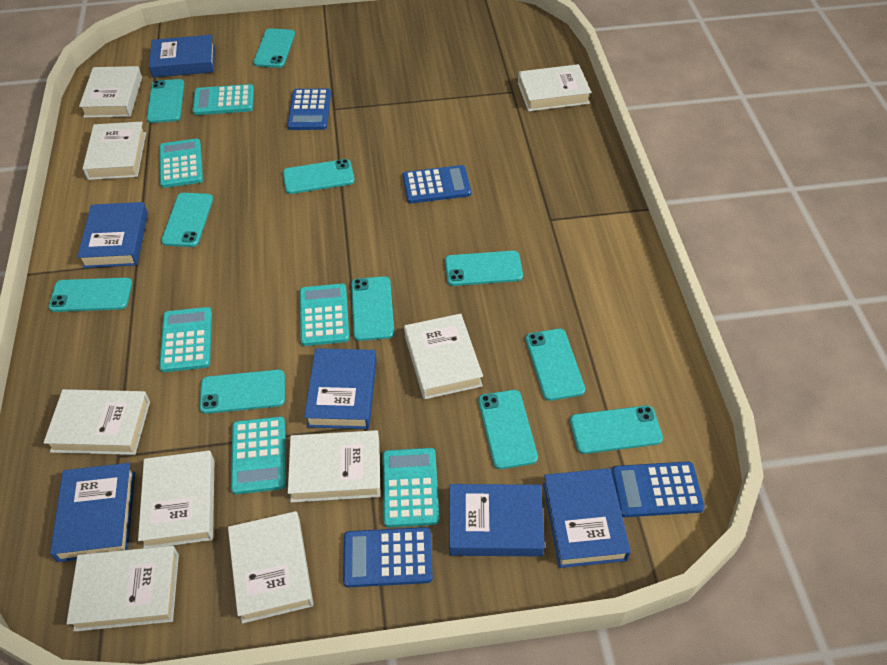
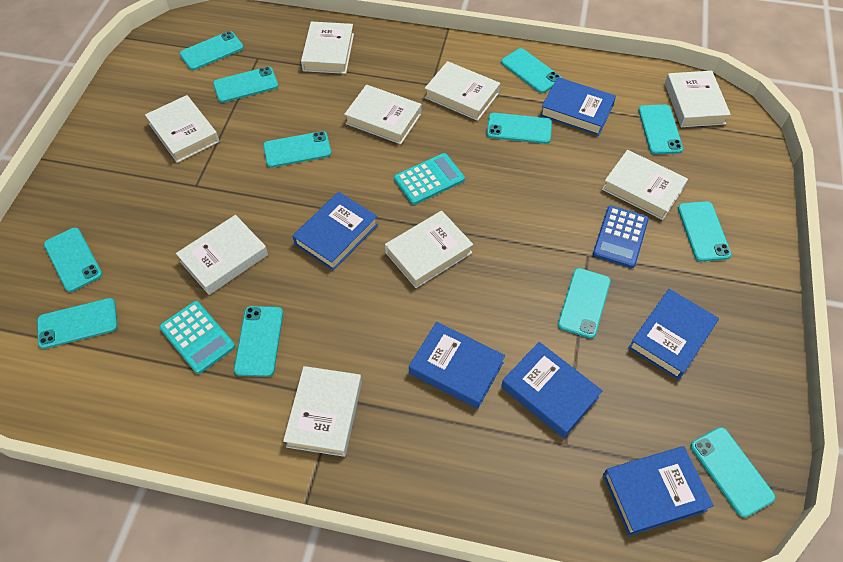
blue calculator: 4 -> 1
turquoise calculator: 6 -> 2
turquoise phone: 11 -> 12

